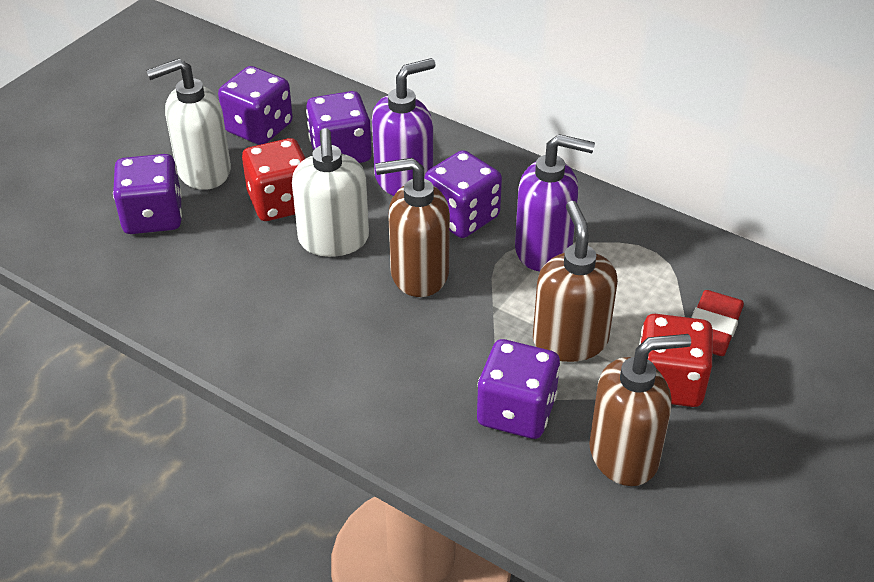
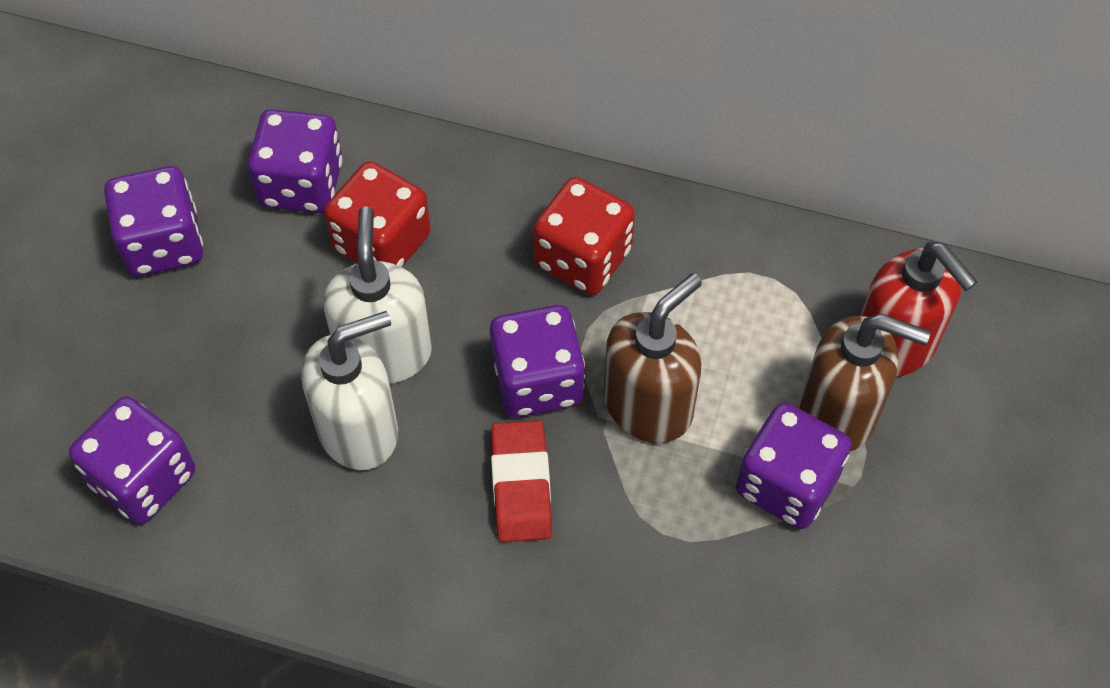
brown soap dispenser: 3 -> 2
purple soap dispenser: 2 -> 0
red soap dispenser: 0 -> 1

